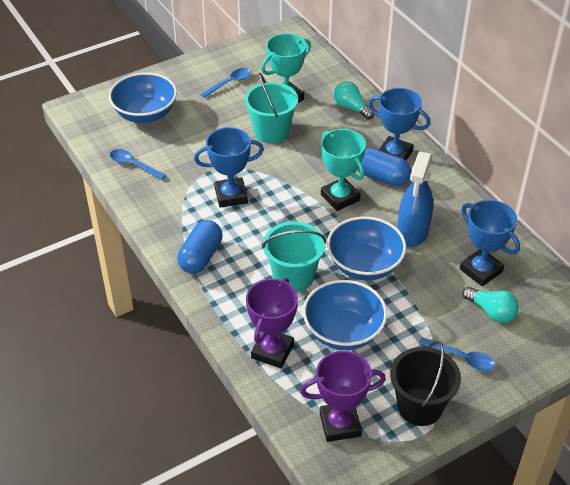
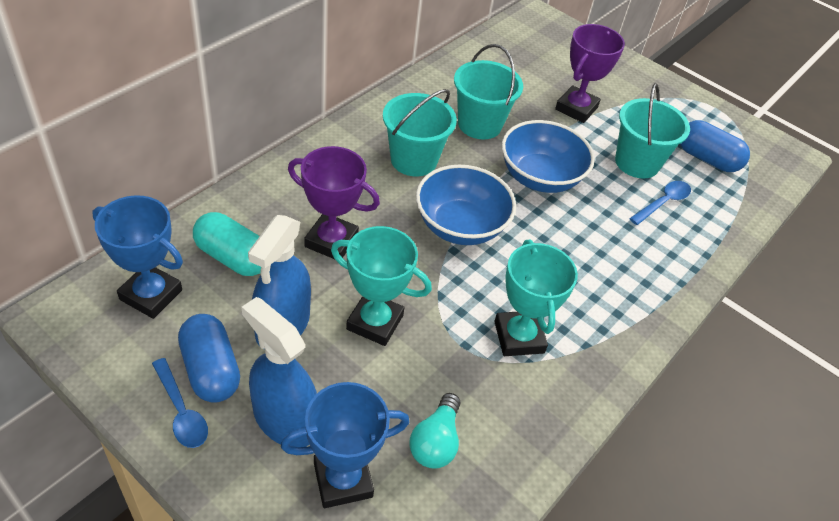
black bucket: 1 -> 0
blue bowl: 3 -> 2
blue spoon: 3 -> 2
blue spray bottle: 1 -> 2
blue trophy: 3 -> 2
turquoise bucket: 2 -> 3
turquoise capsule: 0 -> 1
turquoise light bulb: 2 -> 1

